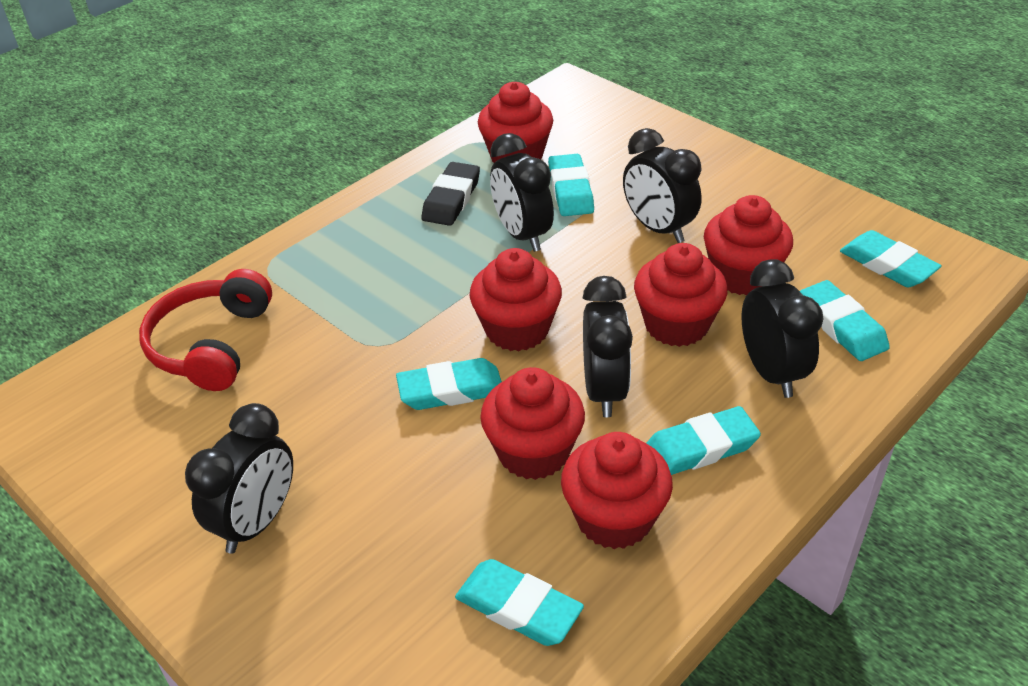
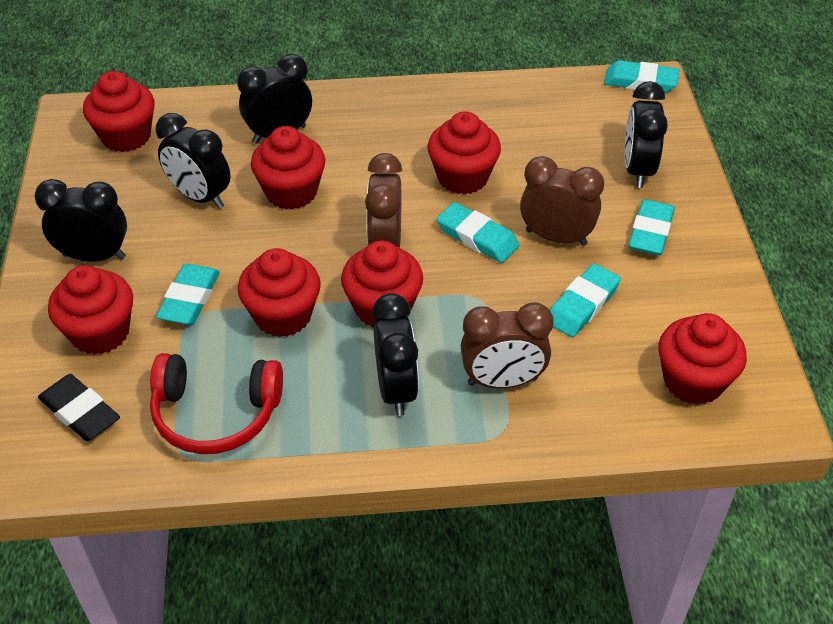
brown clock: 0 -> 3
red cupcake: 6 -> 7
turquoise eraser: 6 -> 5

